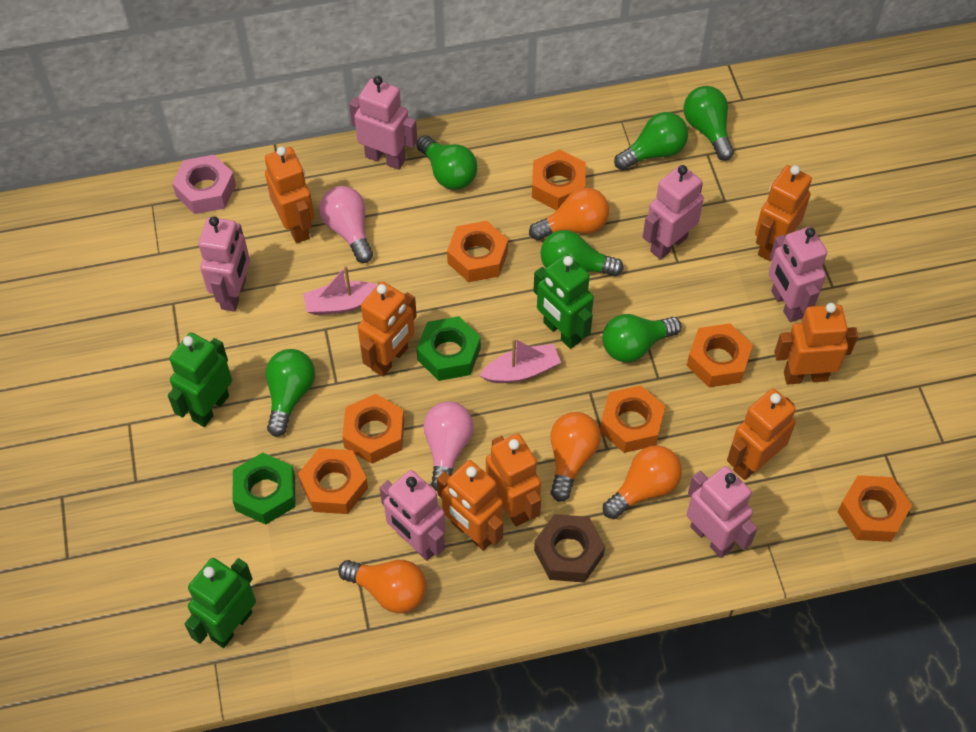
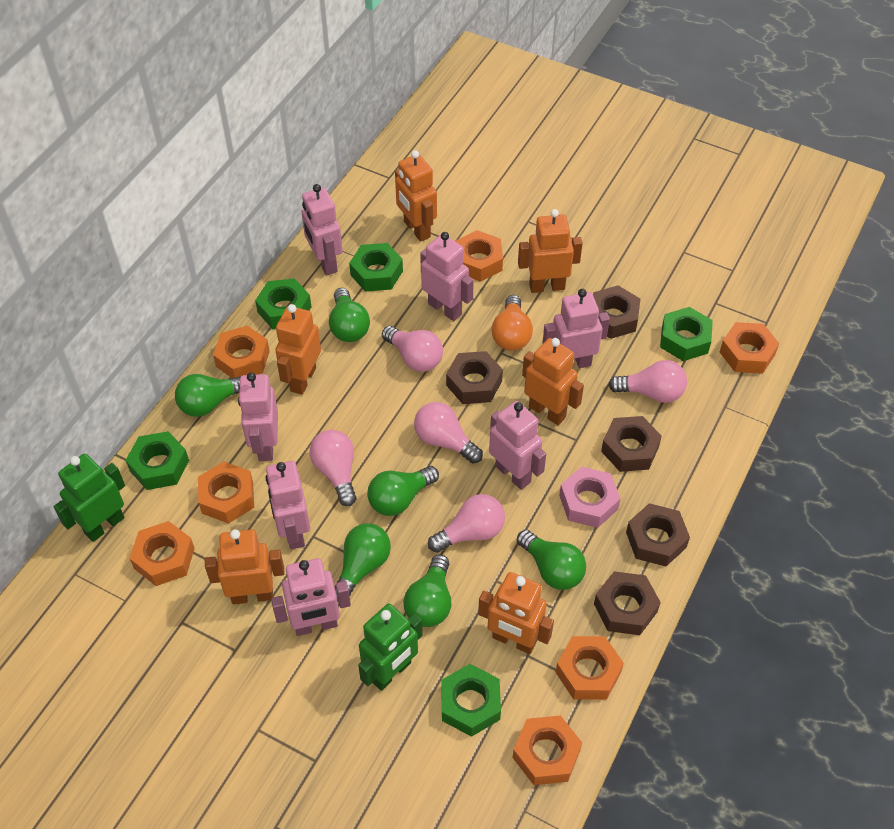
brown nut: 1 -> 5
green nut: 2 -> 5
green robot: 3 -> 2
orange light bulb: 4 -> 1
orange robot: 7 -> 6
pink boat: 2 -> 0
pink light bulb: 2 -> 5
pink robot: 6 -> 7

